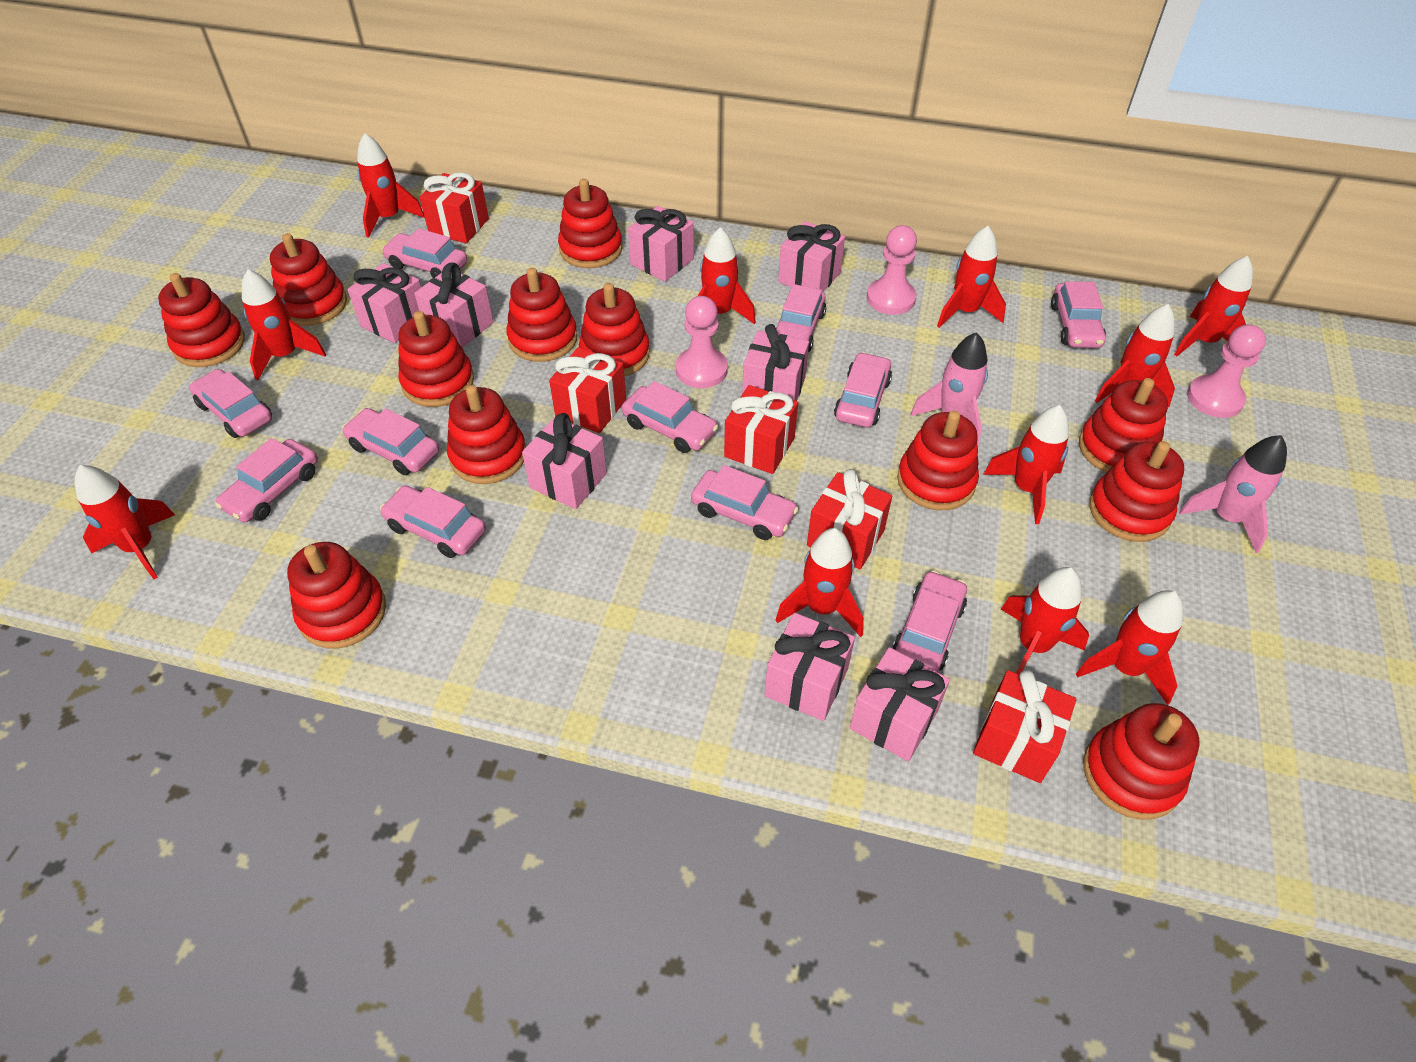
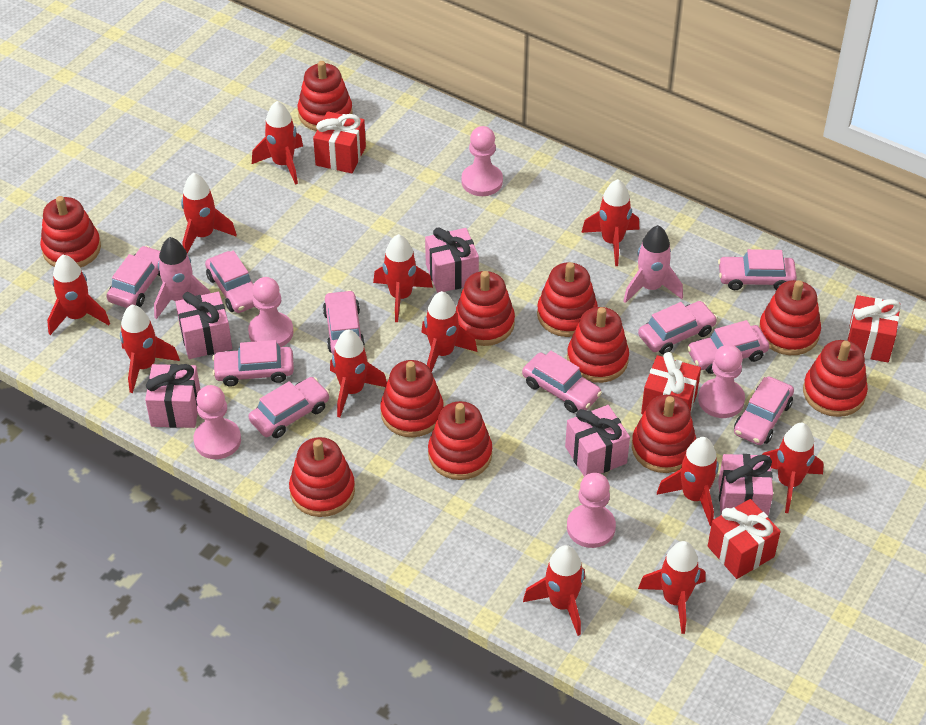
pink car: 11 -> 10
pink gift: 8 -> 5
pink pawn: 3 -> 5
red gift: 5 -> 4
red rocket: 11 -> 12
red stacking toy: 12 -> 11

